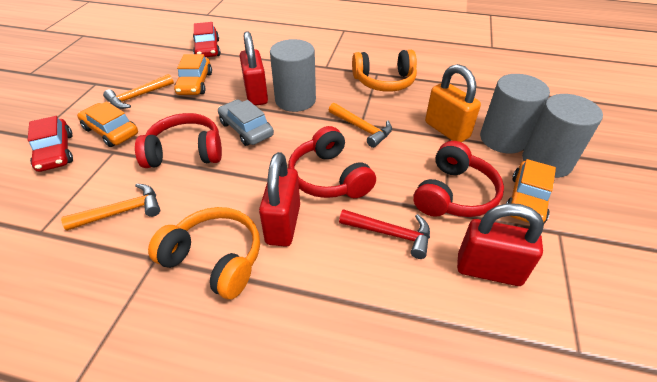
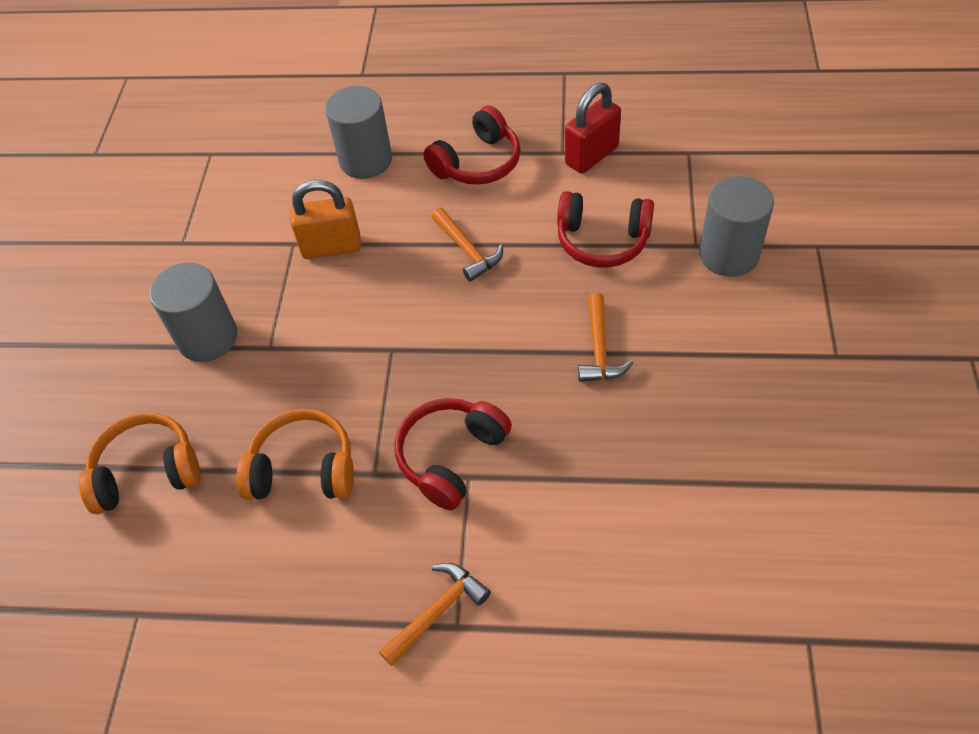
grey car: 1 -> 0
orange car: 3 -> 0
red car: 2 -> 0
red hammer: 1 -> 0
red padlock: 3 -> 1

